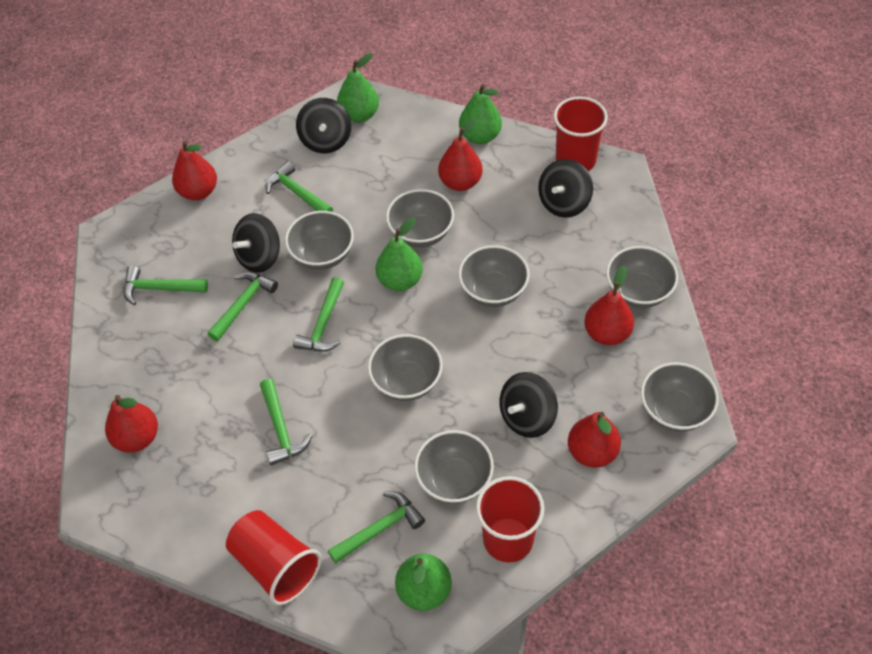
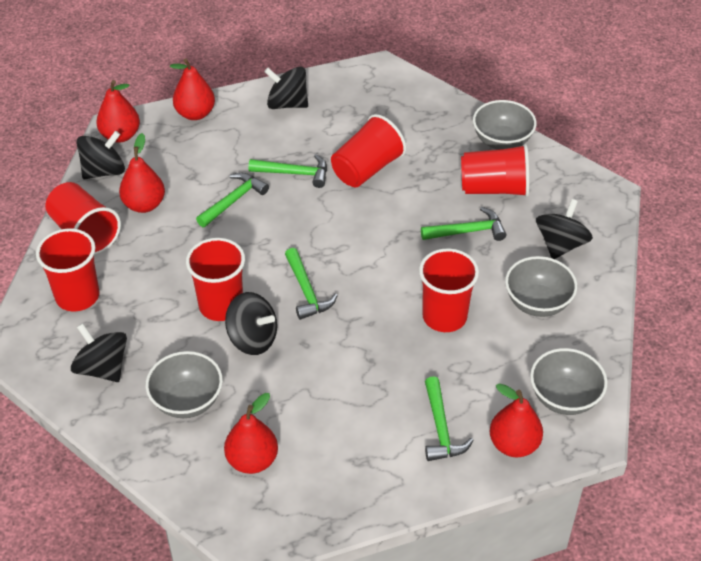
black spinning top: 4 -> 5
green hammer: 6 -> 5
green pear: 4 -> 0
grey bowl: 7 -> 4
red cup: 3 -> 6

